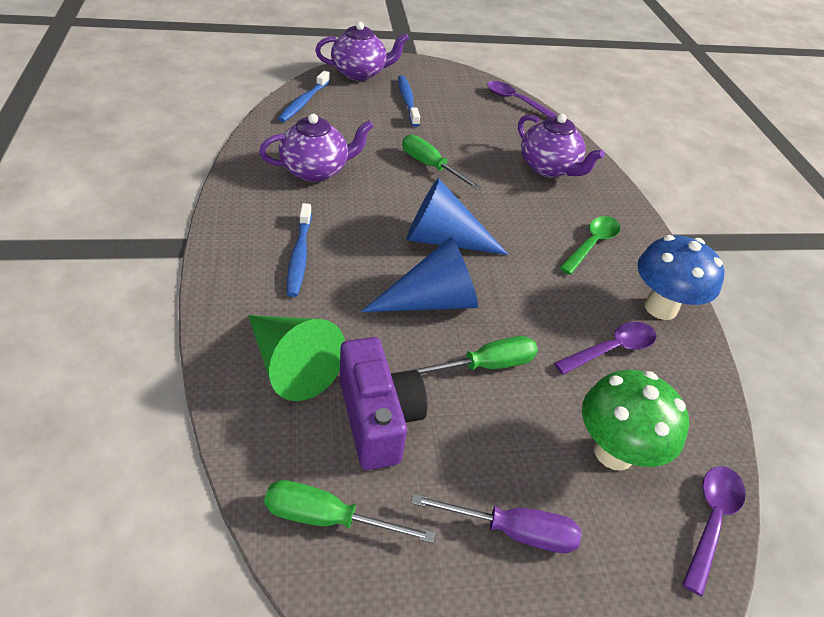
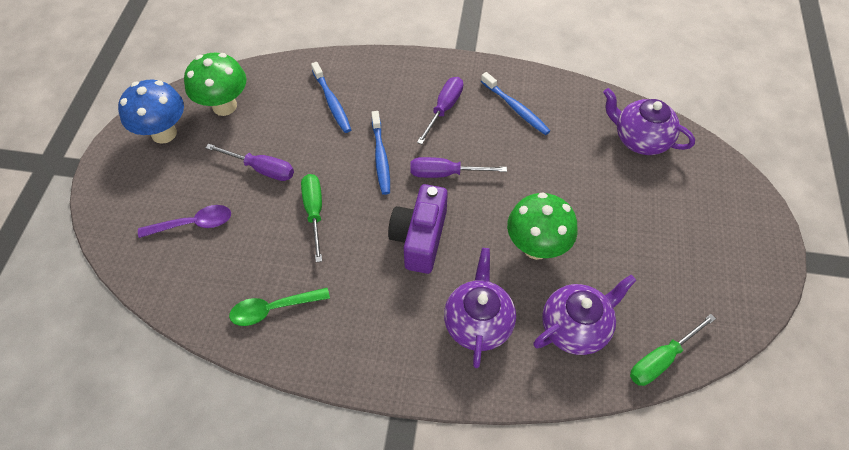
blue cone: 2 -> 0
green cone: 1 -> 0
green mushroom: 1 -> 2
green screwdriver: 3 -> 2
purple screwdriver: 1 -> 3
purple spoon: 3 -> 1

